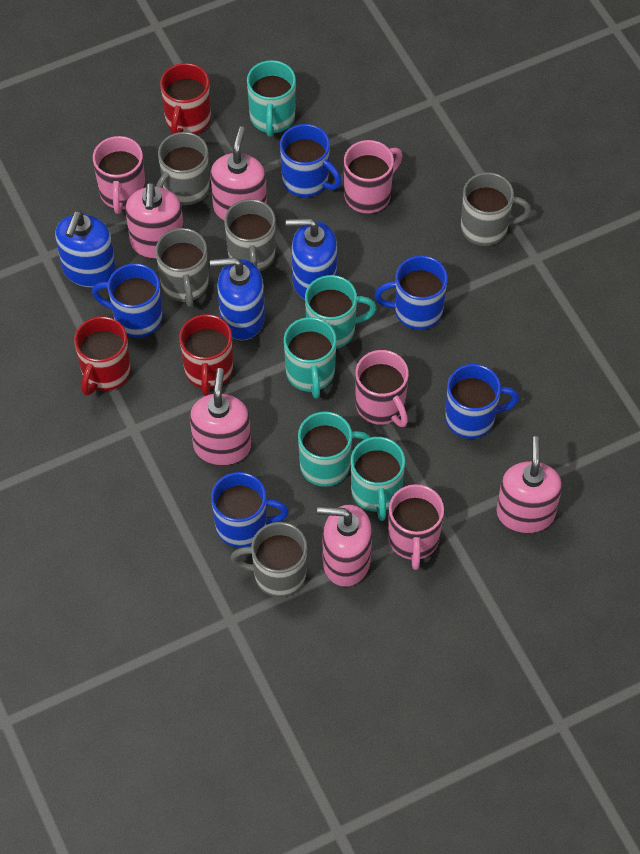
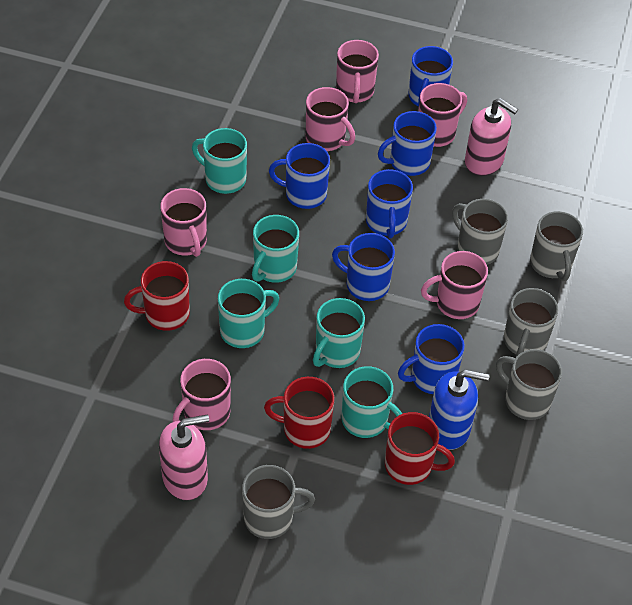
blue mug: 5 -> 6
blue soap dispenser: 3 -> 1
pink mug: 4 -> 6
pink soap dispenser: 5 -> 2

